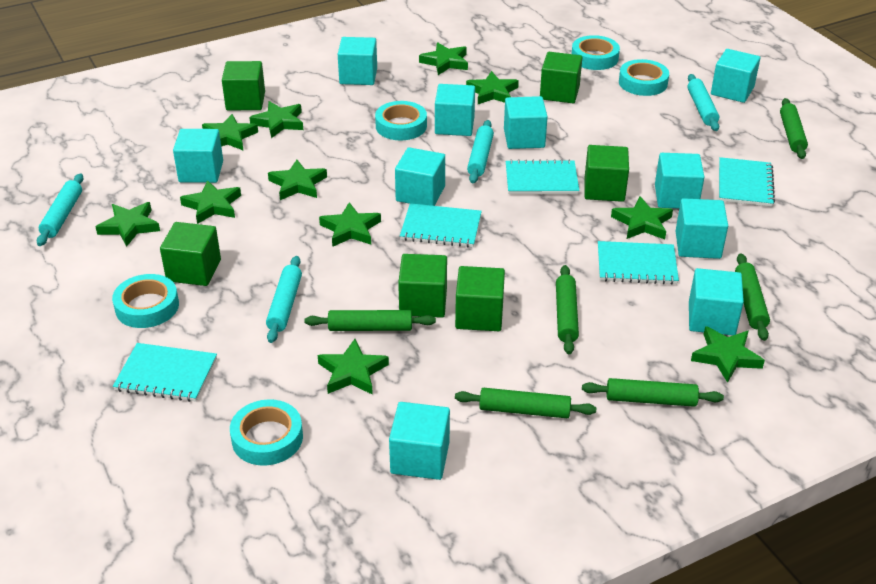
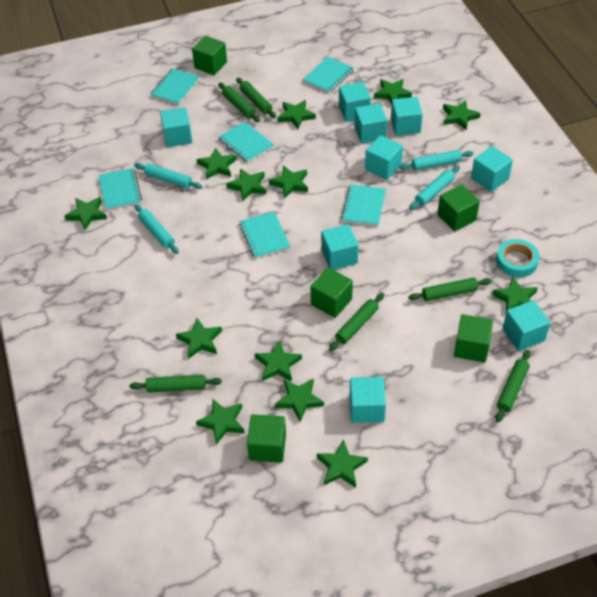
green cube: 6 -> 5
green star: 11 -> 13
turquoise cube: 10 -> 9
turquoise notebook: 5 -> 6
turquoise tape: 5 -> 1

